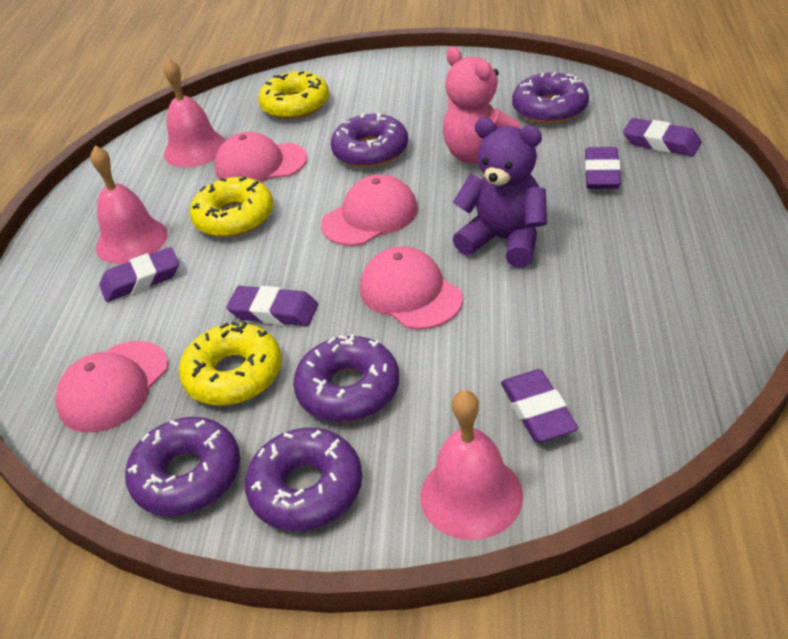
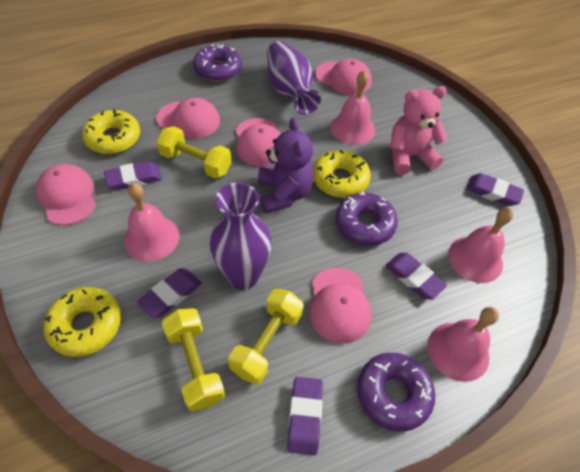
pink bell: 3 -> 4
pink cap: 4 -> 5
purple donut: 5 -> 3
purple vase: 0 -> 2
yellow dumbbell: 0 -> 3

